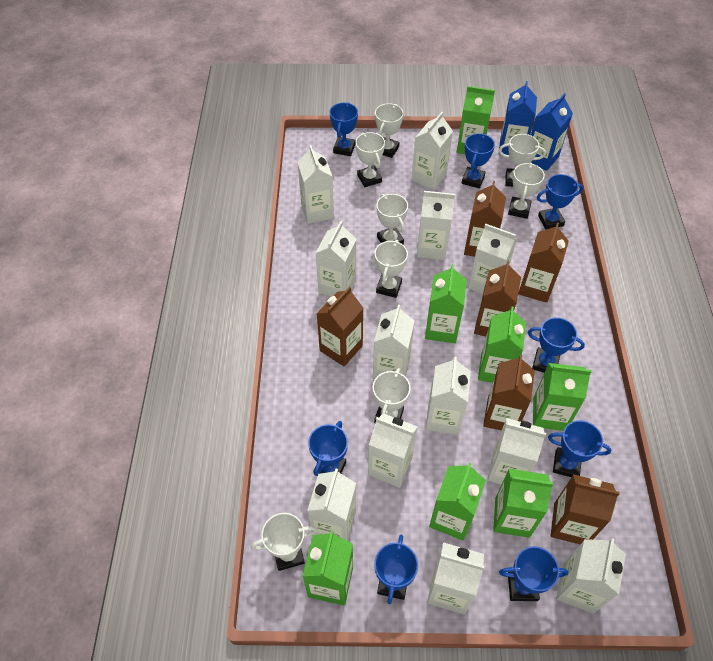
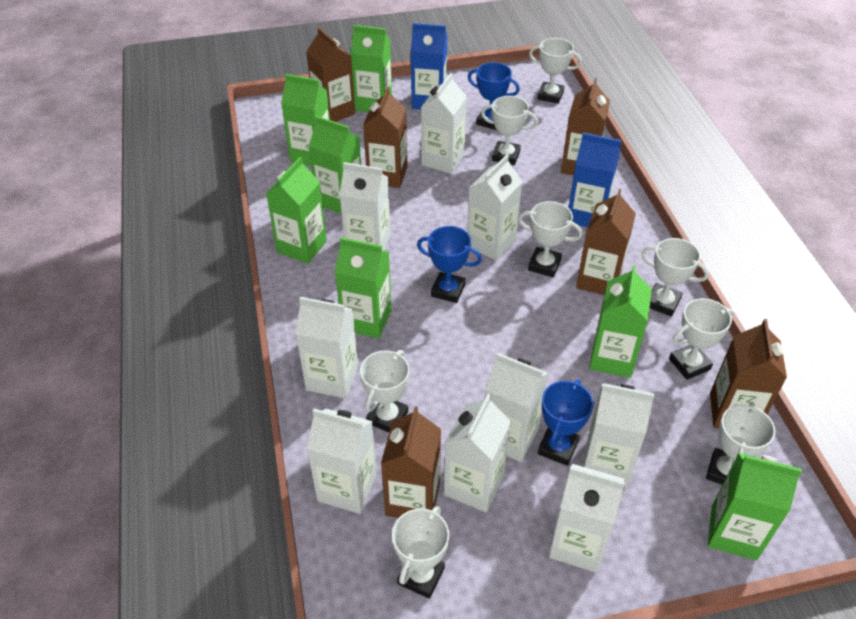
blue trophy: 8 -> 3
white carton: 12 -> 9

